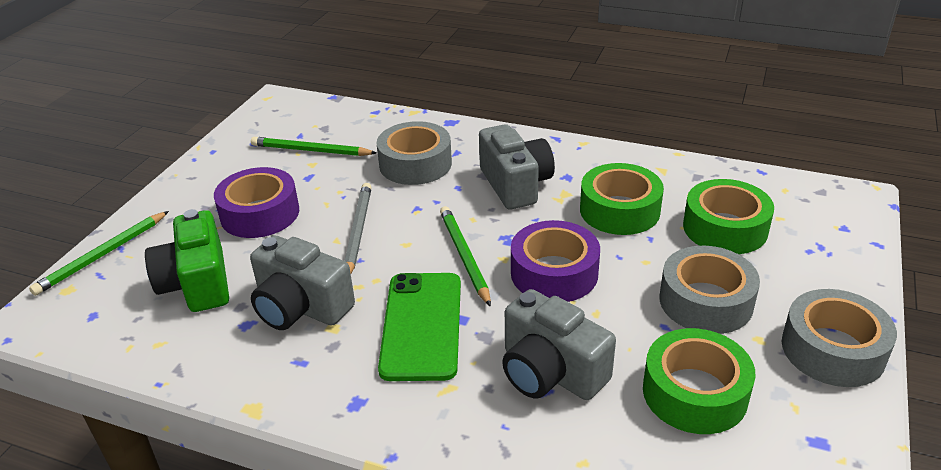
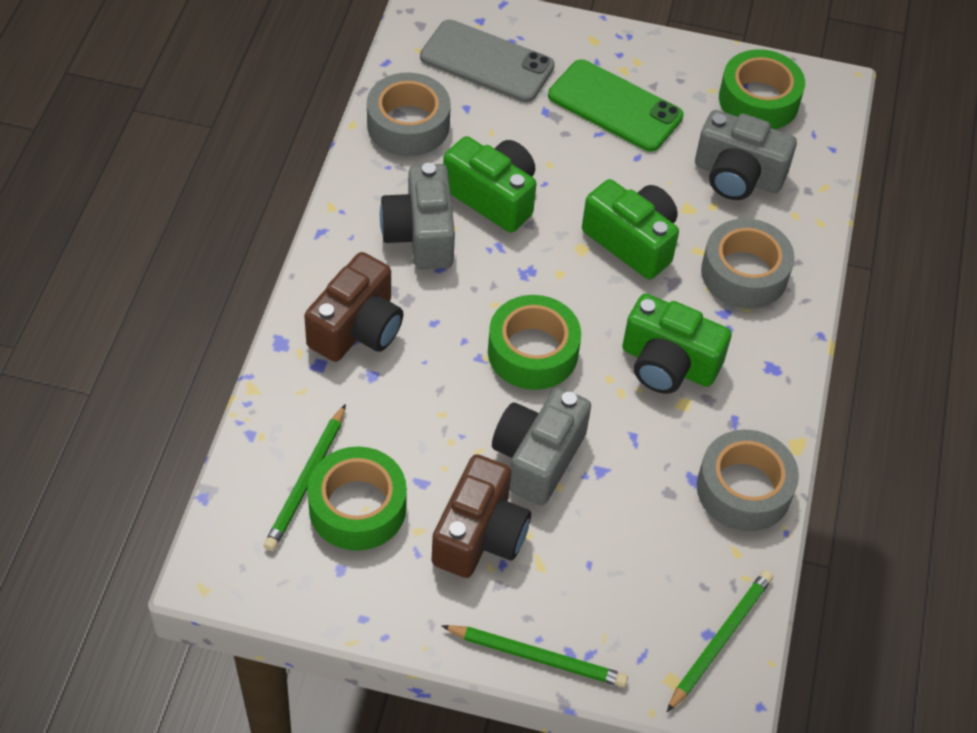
brown camera: 0 -> 2
green camera: 1 -> 3
grey pencil: 1 -> 0
grey phone: 0 -> 1
purple tape: 2 -> 0

